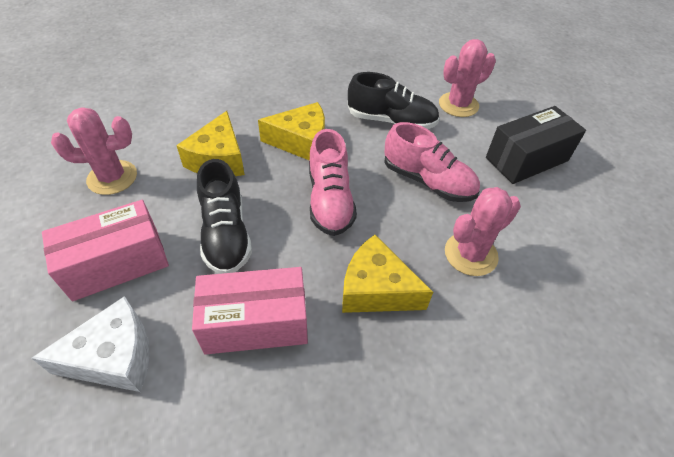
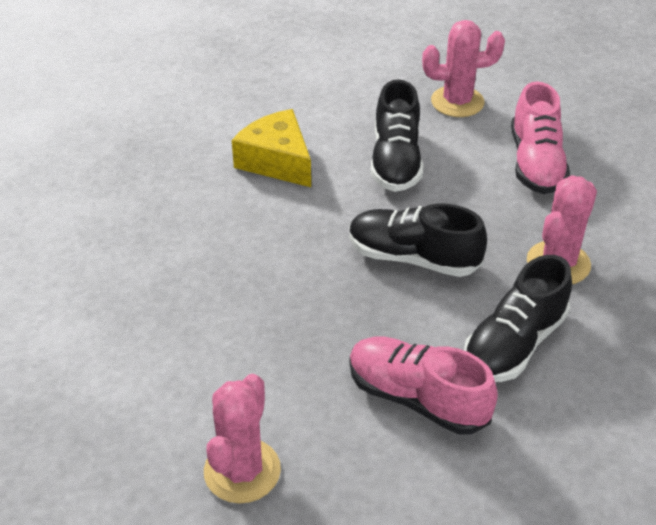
black box: 1 -> 0
black shoe: 2 -> 3
pink box: 2 -> 0
white cheese: 1 -> 0
yellow cheese: 3 -> 1

